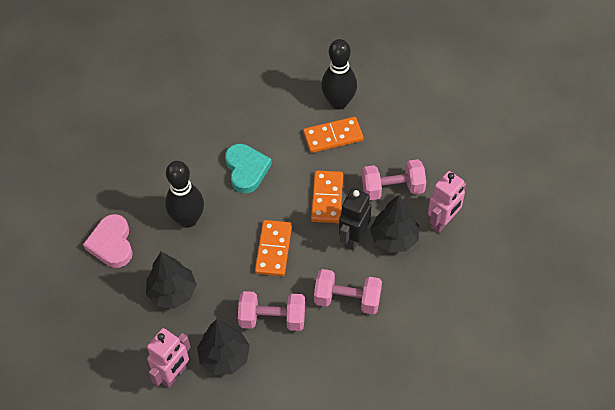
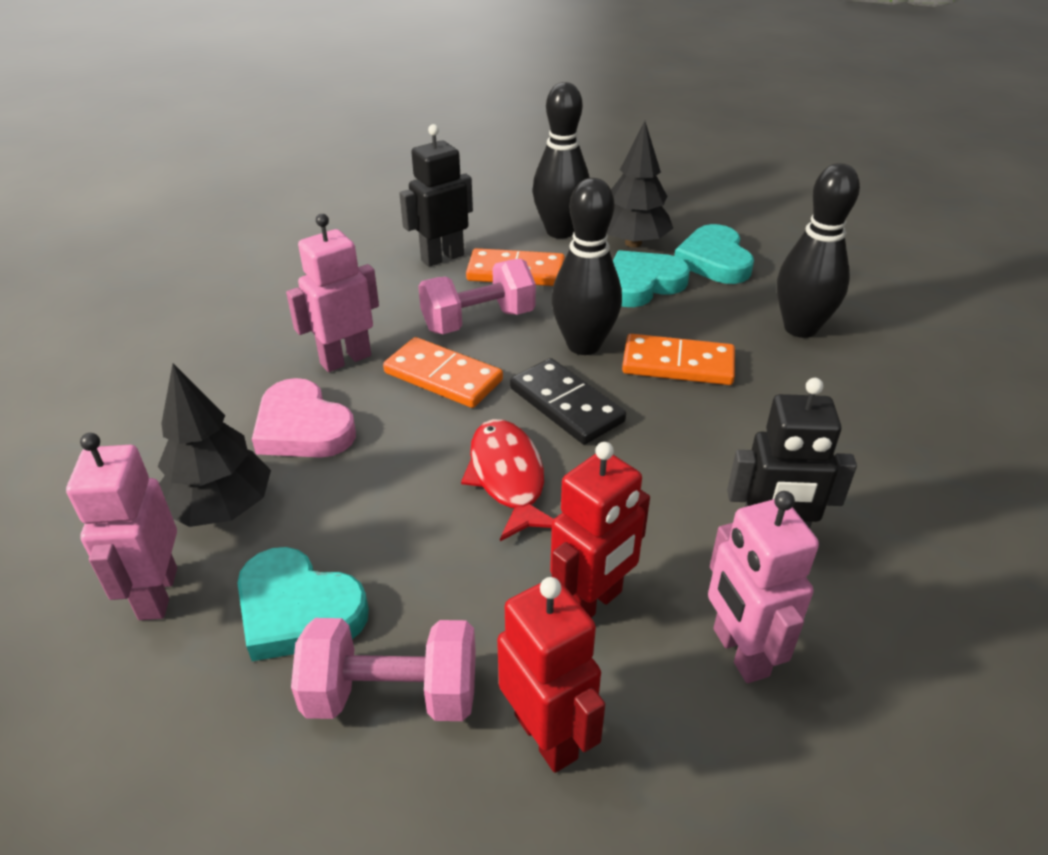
black bowling pin: 2 -> 3
black domino: 0 -> 1
black robot: 1 -> 2
black tree: 3 -> 2
pink dumbbell: 3 -> 2
pink robot: 2 -> 3
red fish: 0 -> 1
red robot: 0 -> 2
turquoise heart: 1 -> 3

